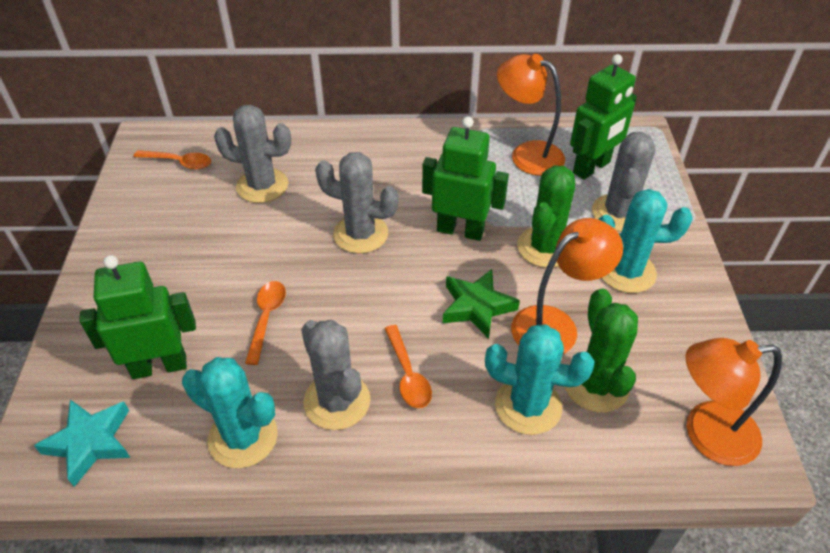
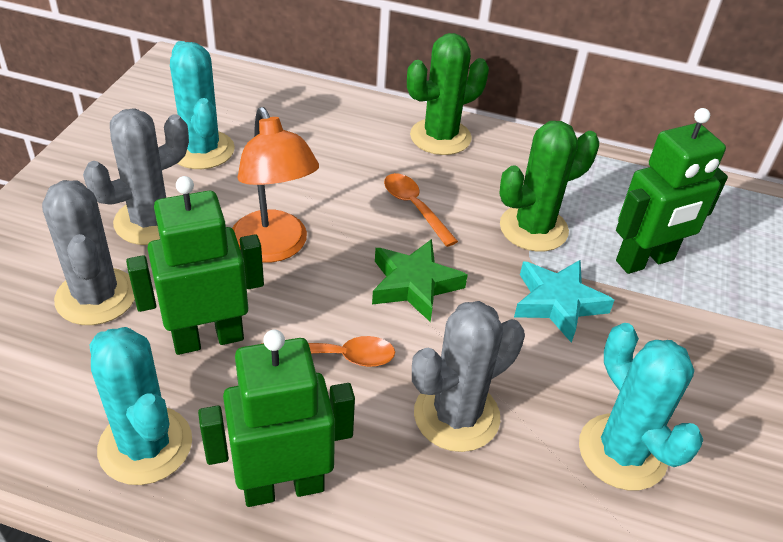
grey cactus: 4 -> 3
orange lamp: 3 -> 1
orange spoon: 3 -> 2

